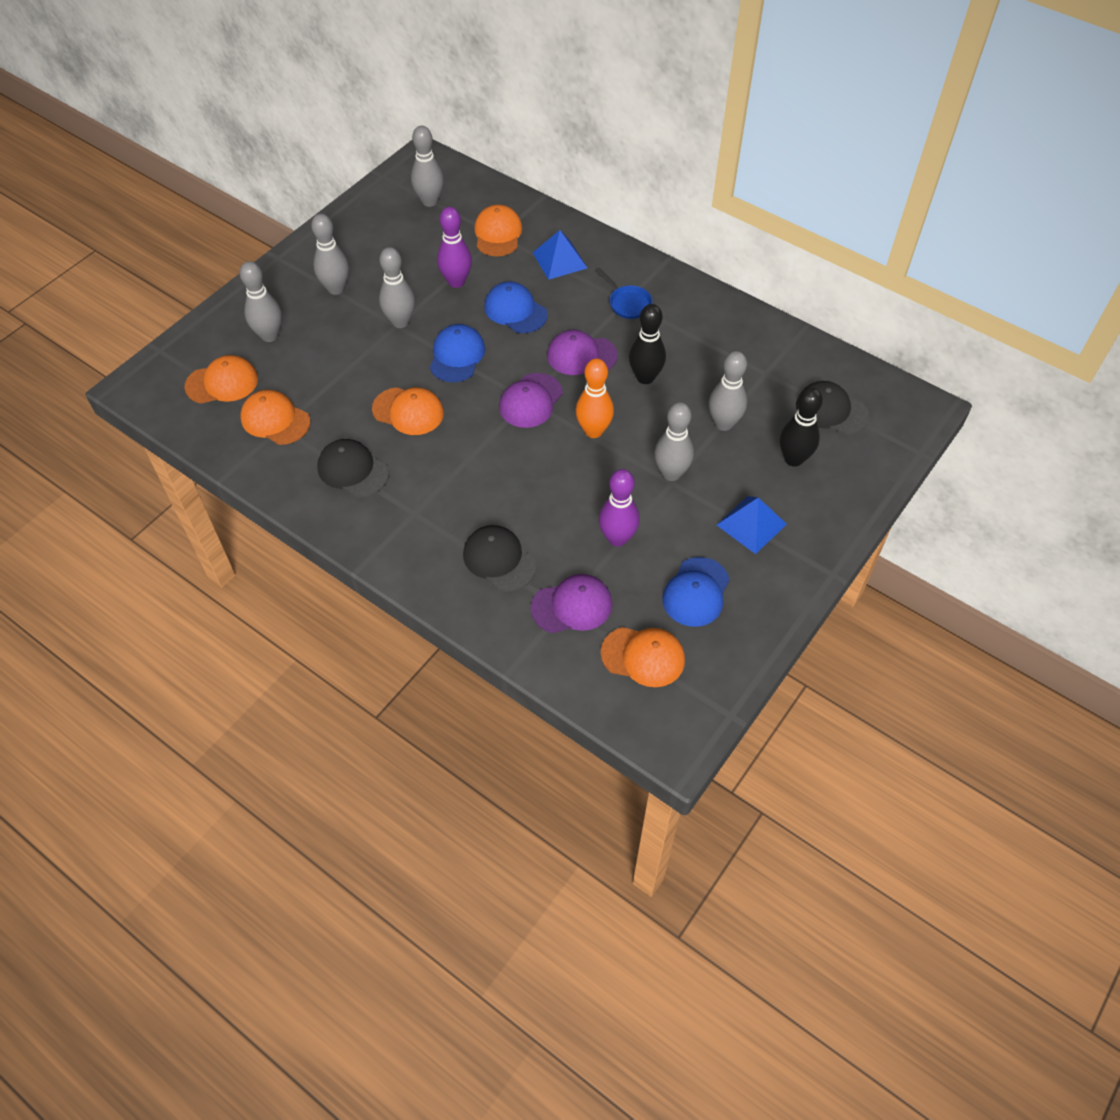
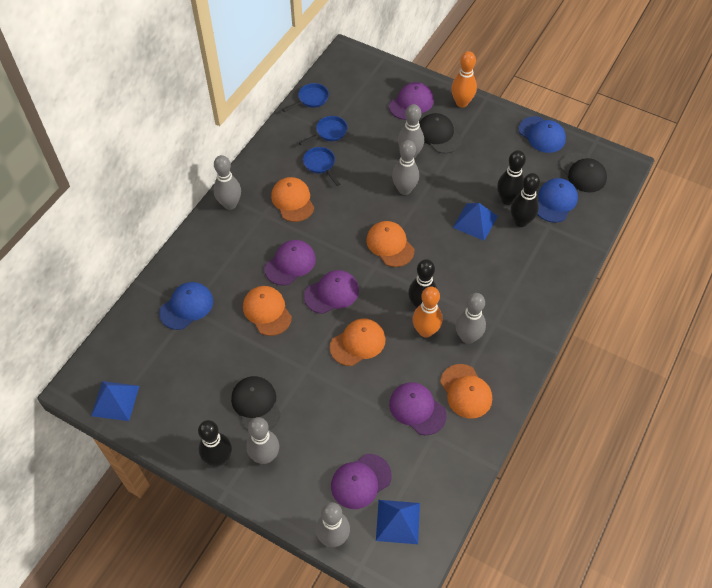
black bowling pin: 2 -> 4
blue pan: 1 -> 3
blue pyramid: 2 -> 3
orange bowling pin: 1 -> 2
purple bowling pin: 2 -> 0
purple cap: 3 -> 5

